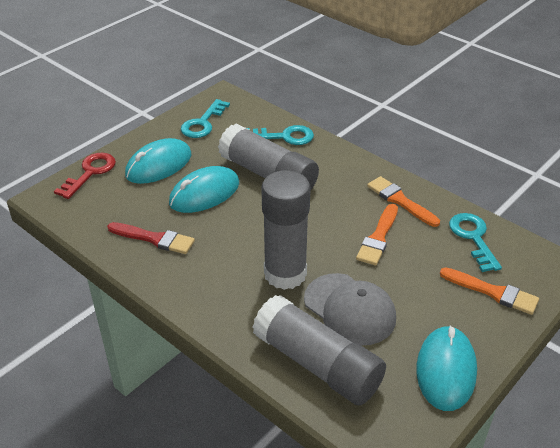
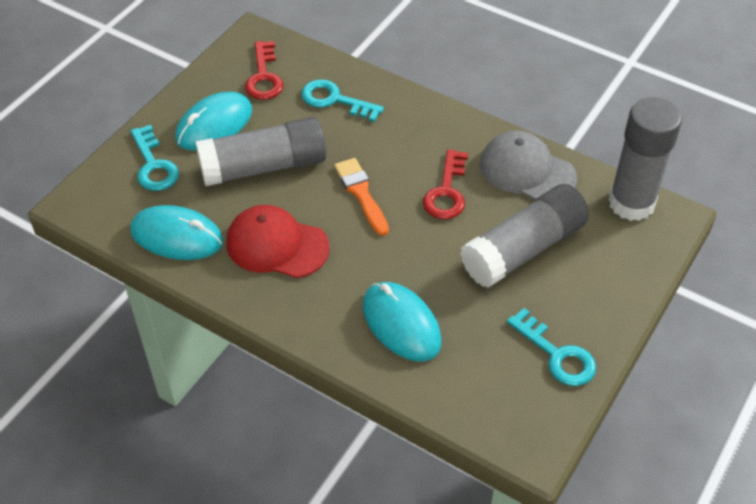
orange brush: 3 -> 1
red brush: 1 -> 0
red cap: 0 -> 1
red key: 1 -> 2

